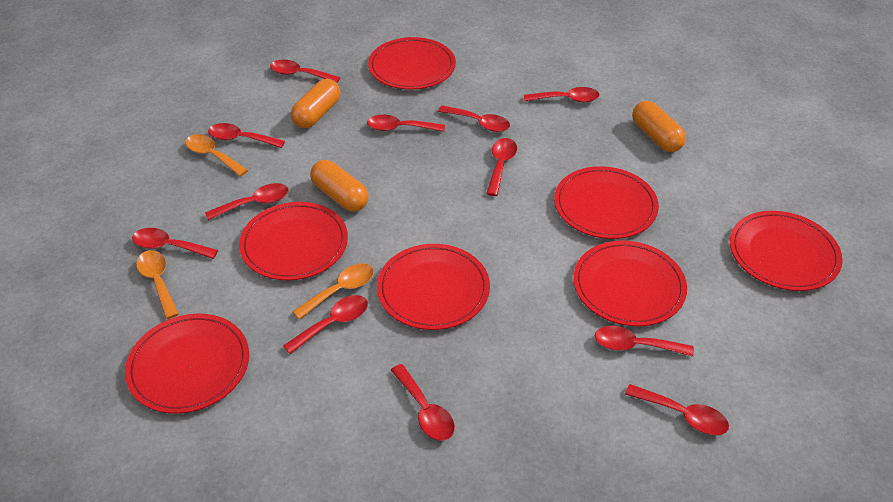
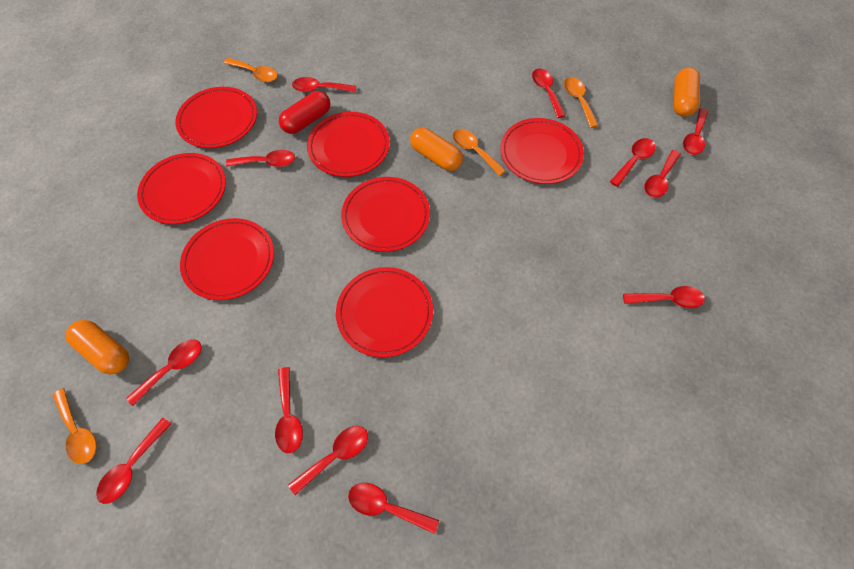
orange spoon: 3 -> 4
red capsule: 0 -> 1

